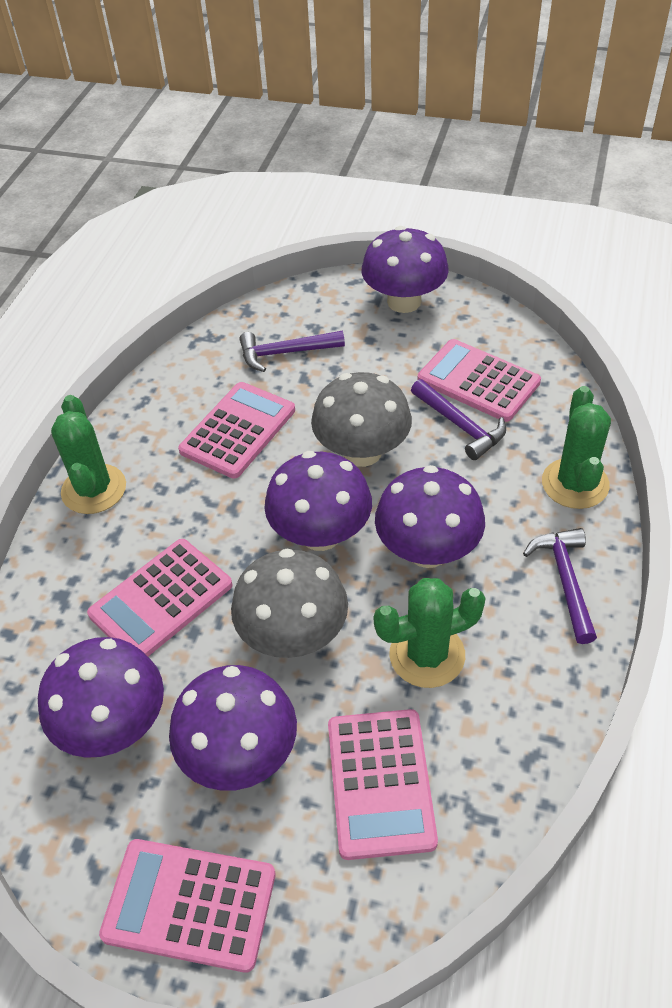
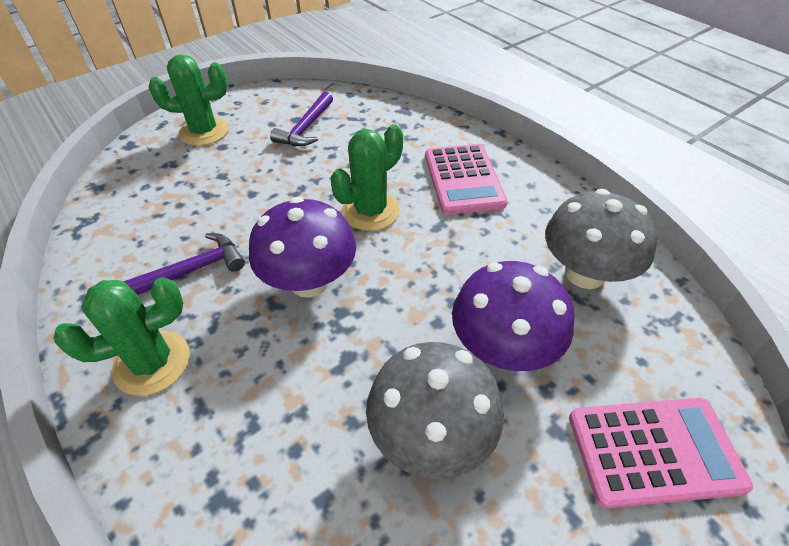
pink calculator: 5 -> 2
purple hammer: 3 -> 2
purple mushroom: 5 -> 2

